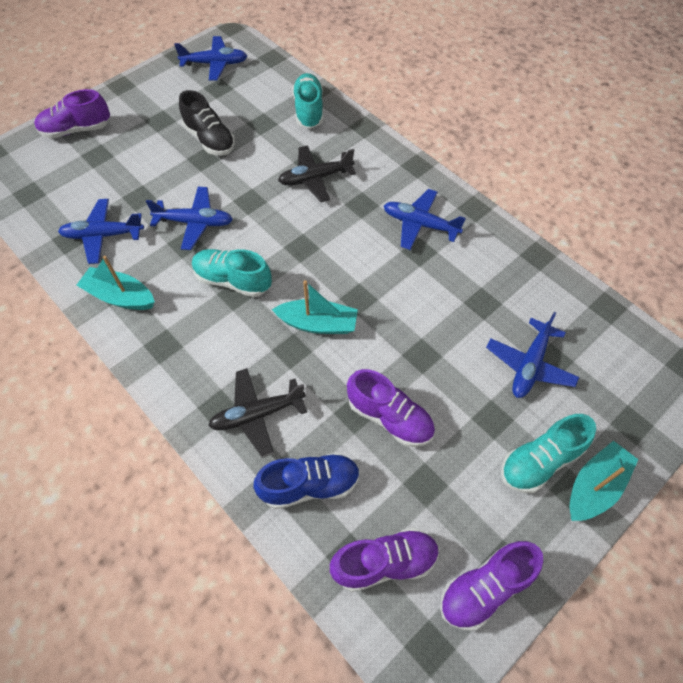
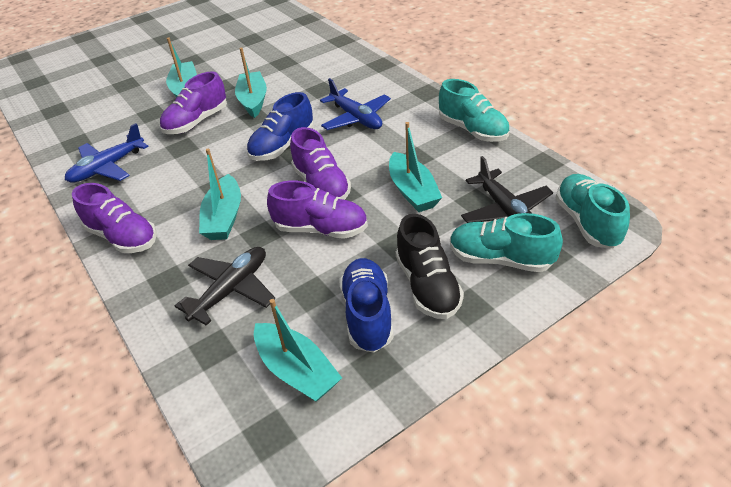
blue plane: 5 -> 2
blue shoe: 1 -> 2
turquoise boat: 3 -> 5

